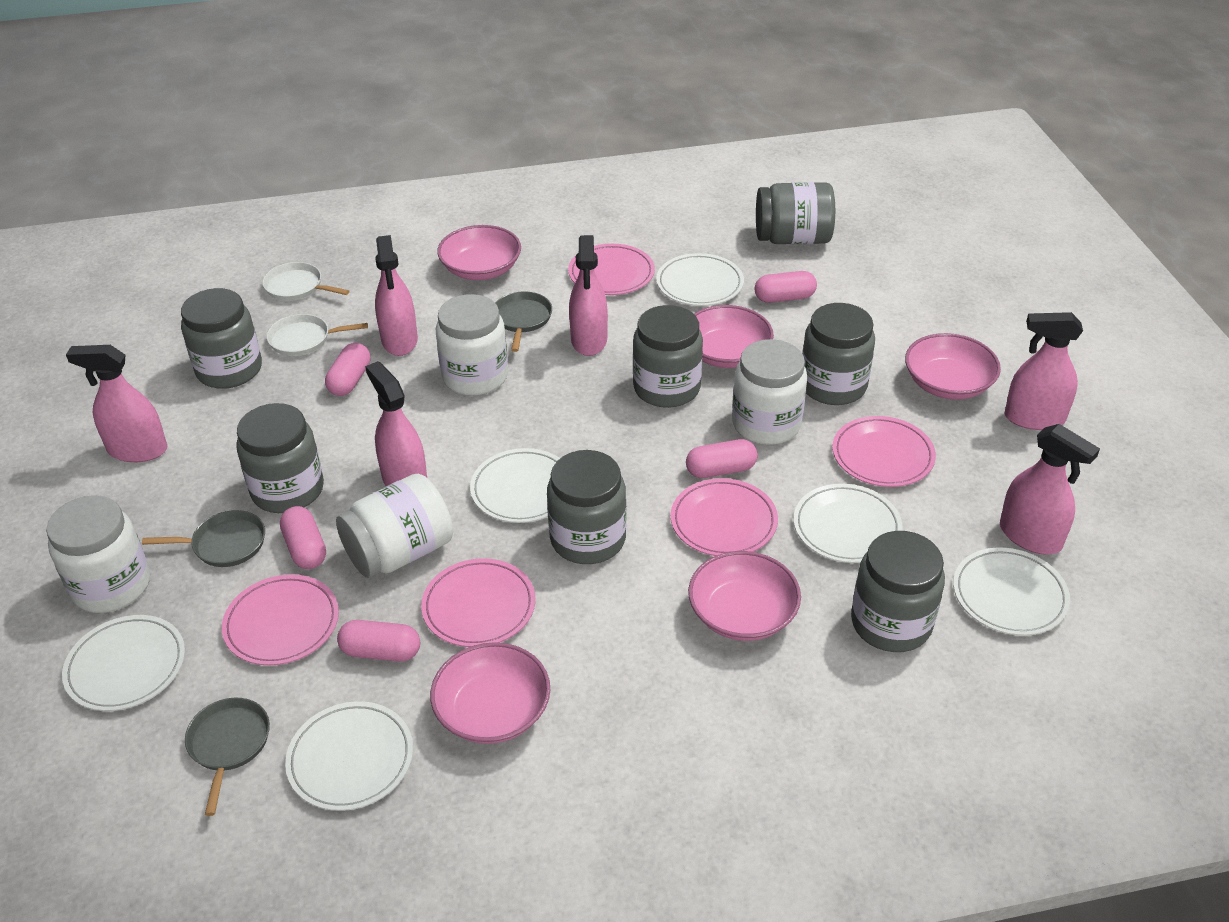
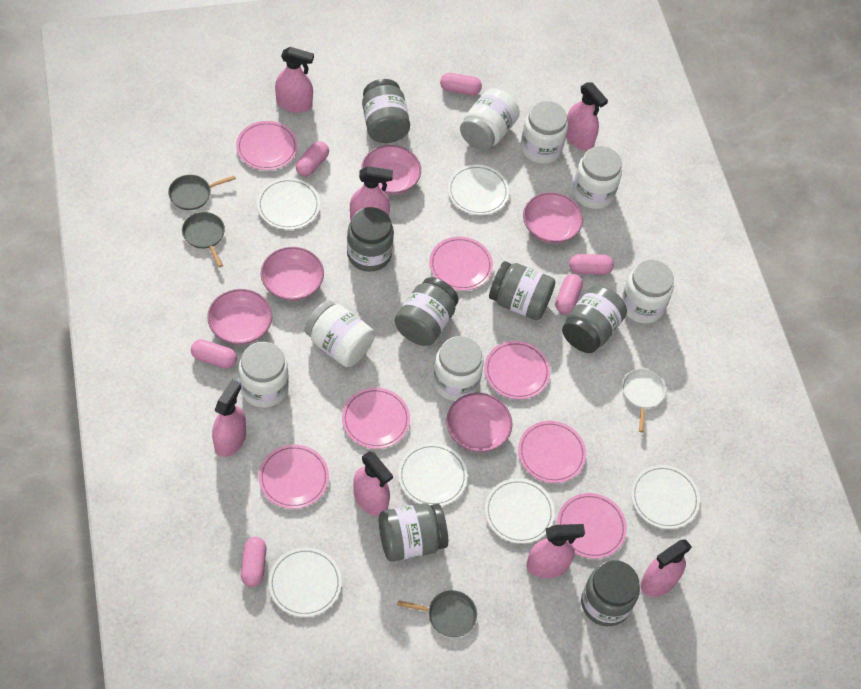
pink capsule: 5 -> 6
pink plate: 5 -> 7
pink spray bottle: 6 -> 7
white jar: 4 -> 7
white pan: 2 -> 1

